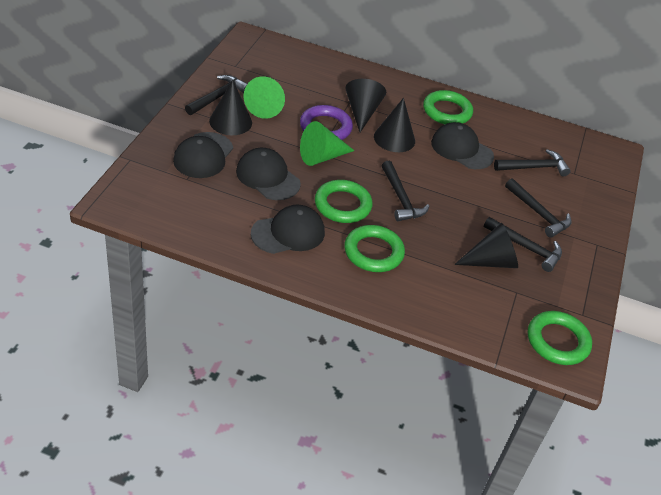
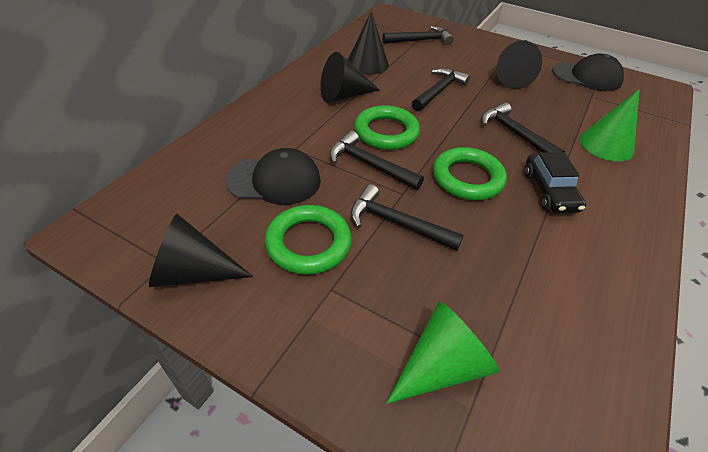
black cap: 4 -> 2
black car: 0 -> 1
green ring: 4 -> 3
purple ring: 1 -> 0

